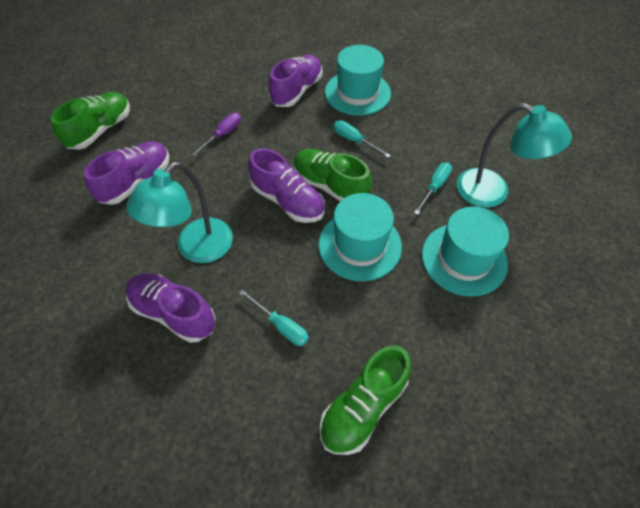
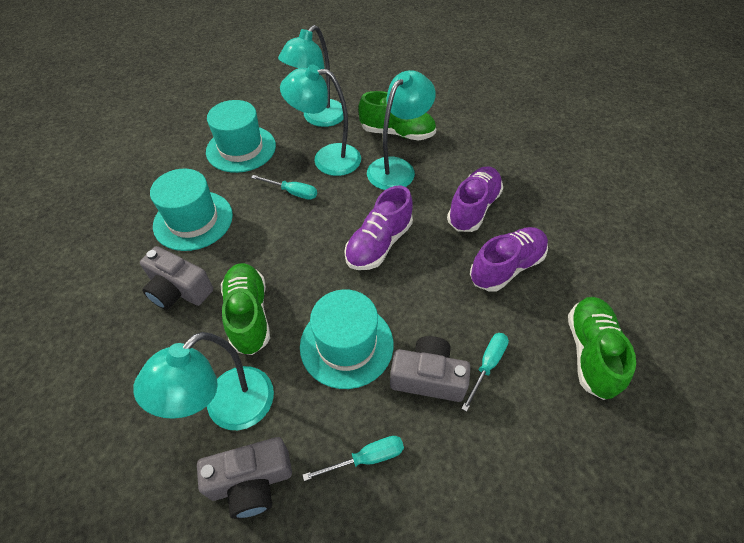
grey camera: 0 -> 3
purple screwdriver: 1 -> 0
purple shoe: 4 -> 3
turquoise lamp: 2 -> 4

